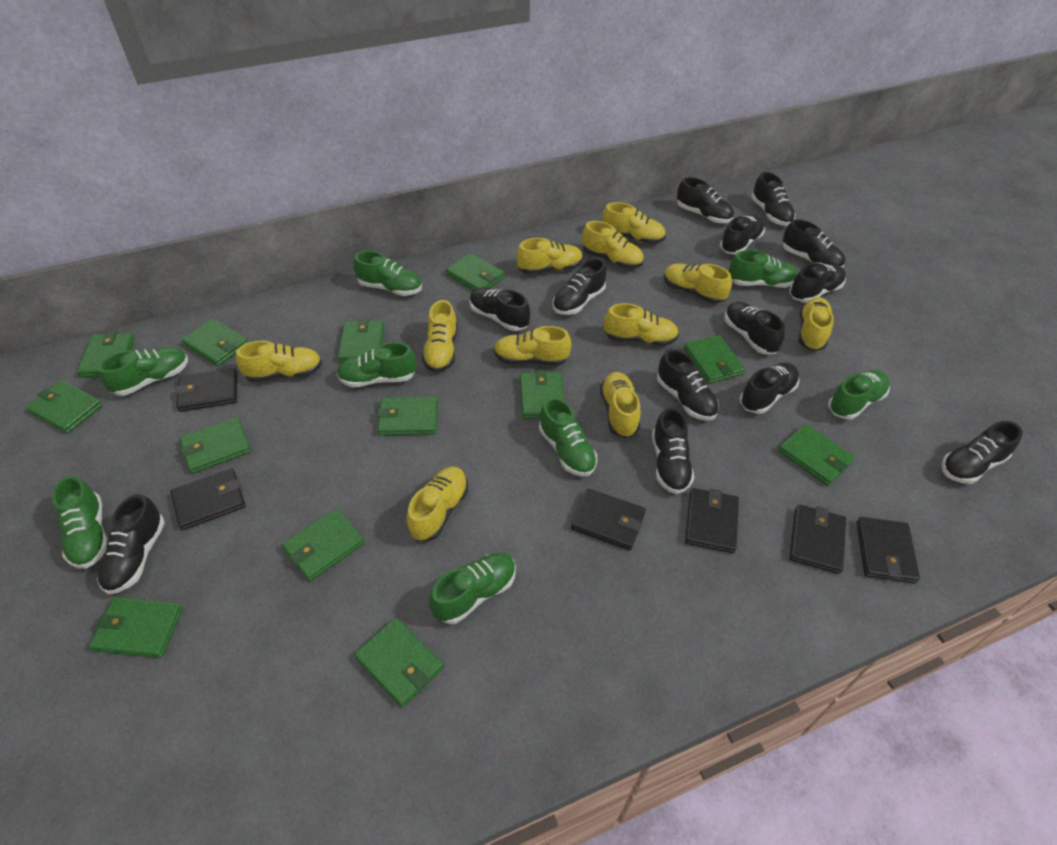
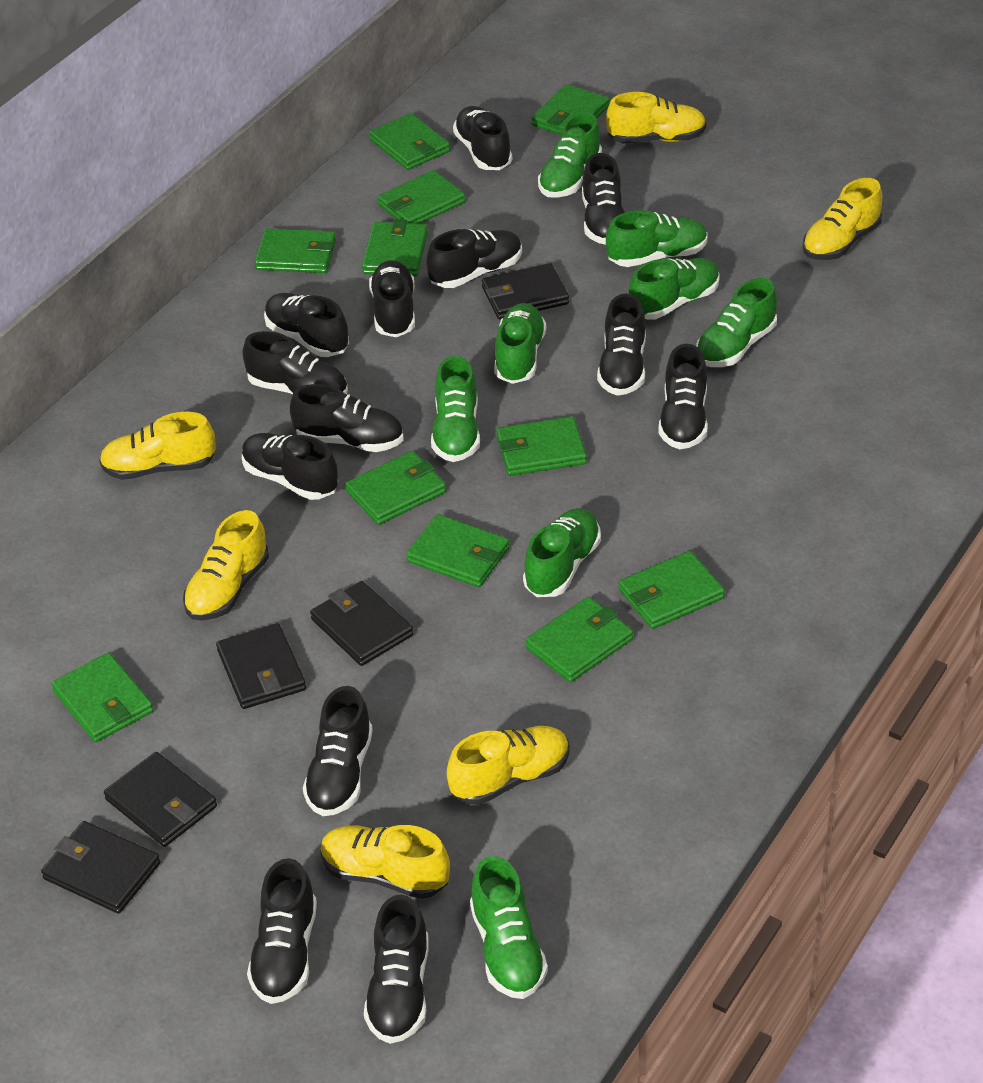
black wallet: 6 -> 5
green wallet: 13 -> 11
yellow shoe: 11 -> 6

